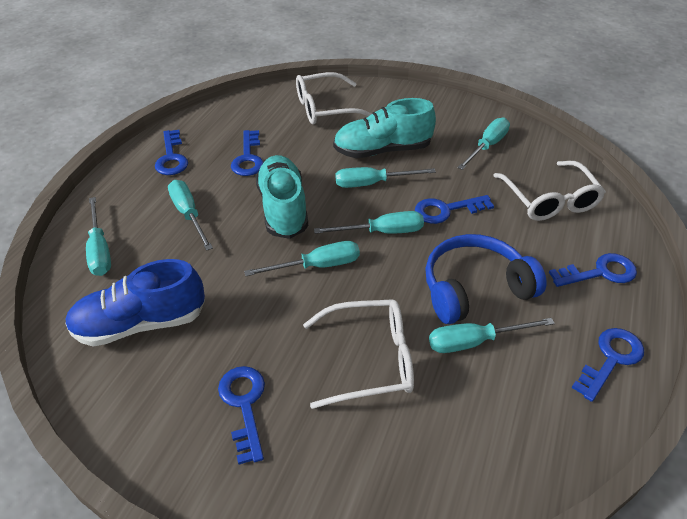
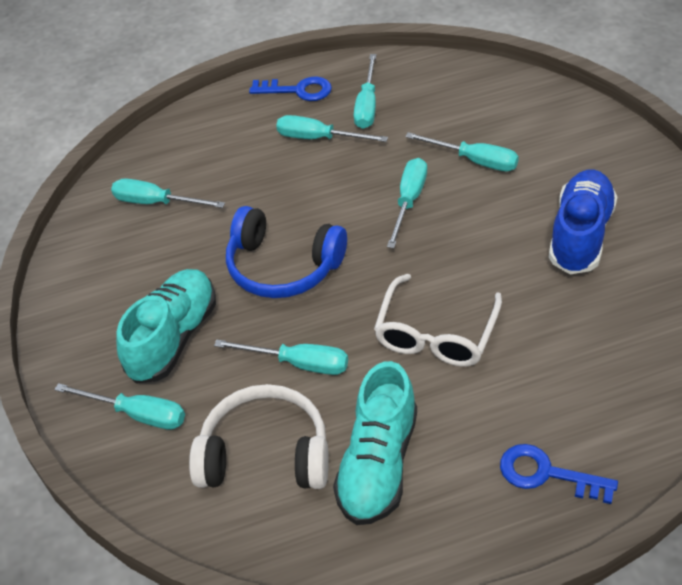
blue key: 6 -> 2
white glasses: 3 -> 1
white headphones: 0 -> 1

